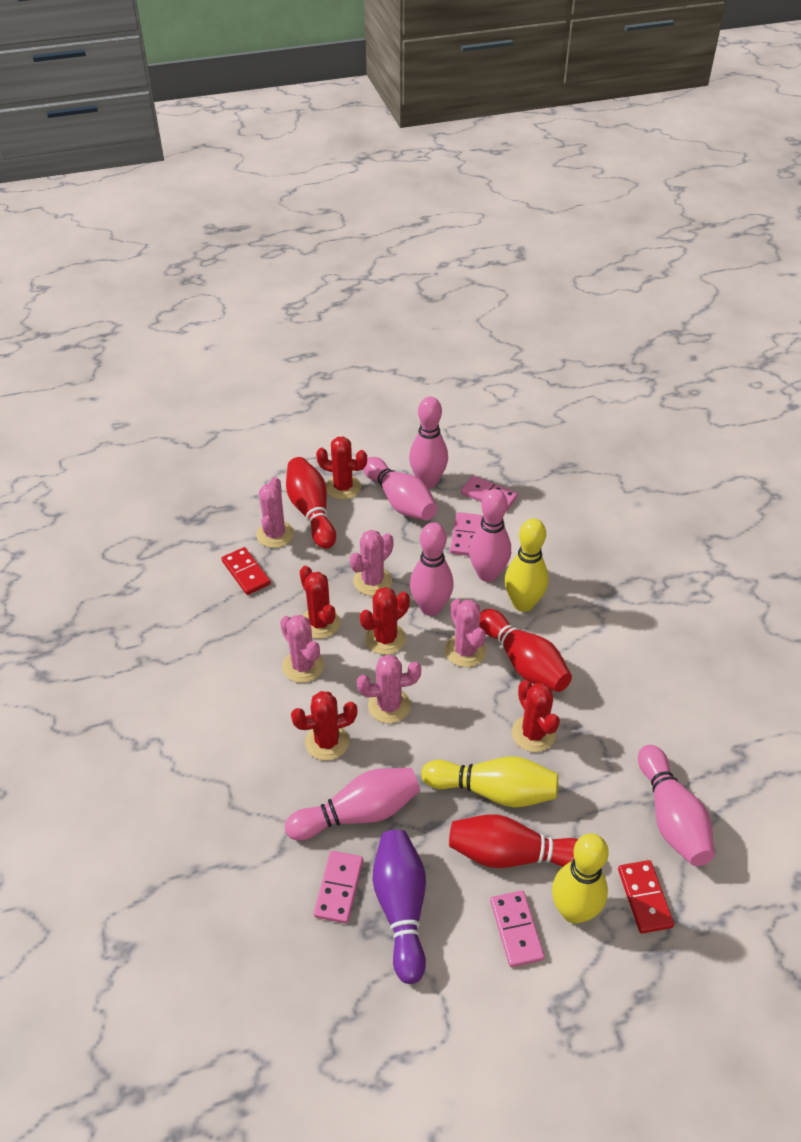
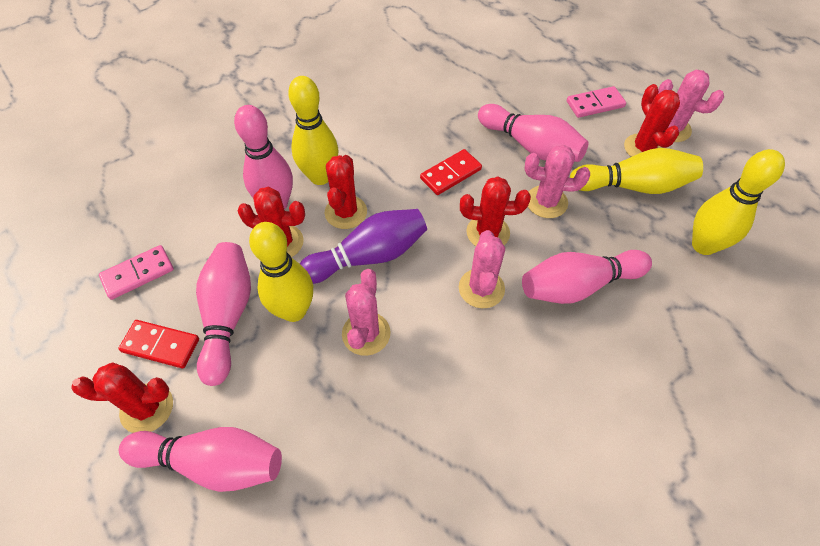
pink bowling pin: 6 -> 5
pink cactus: 5 -> 4
pink domino: 4 -> 2
red bowling pin: 3 -> 0
yellow bowling pin: 3 -> 4

